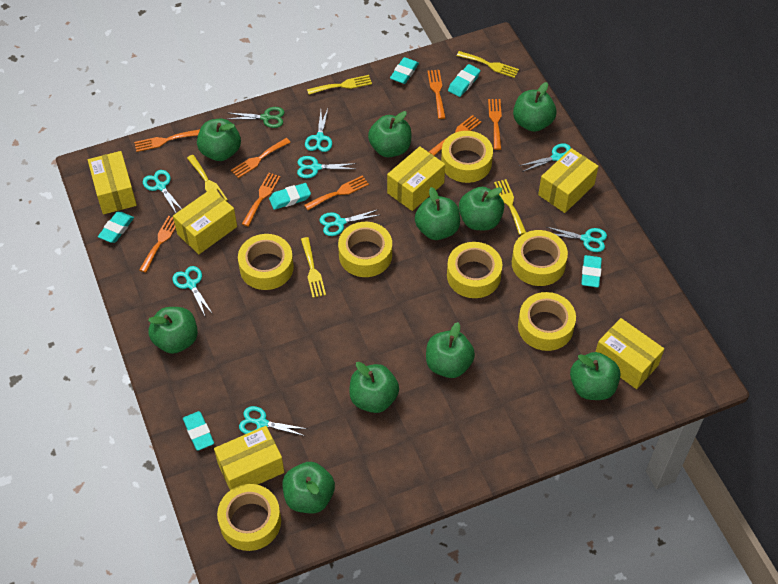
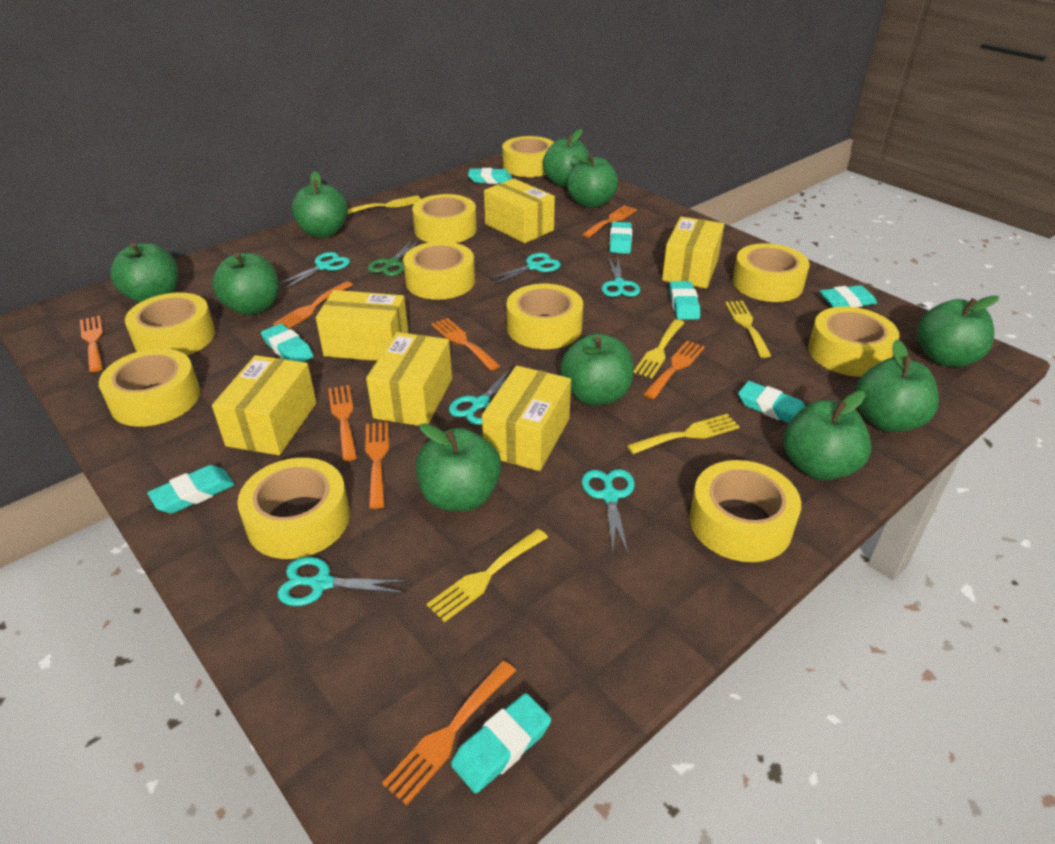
turquoise eraser: 6 -> 8
turquoise scissors: 8 -> 6
yellow tape: 7 -> 10

